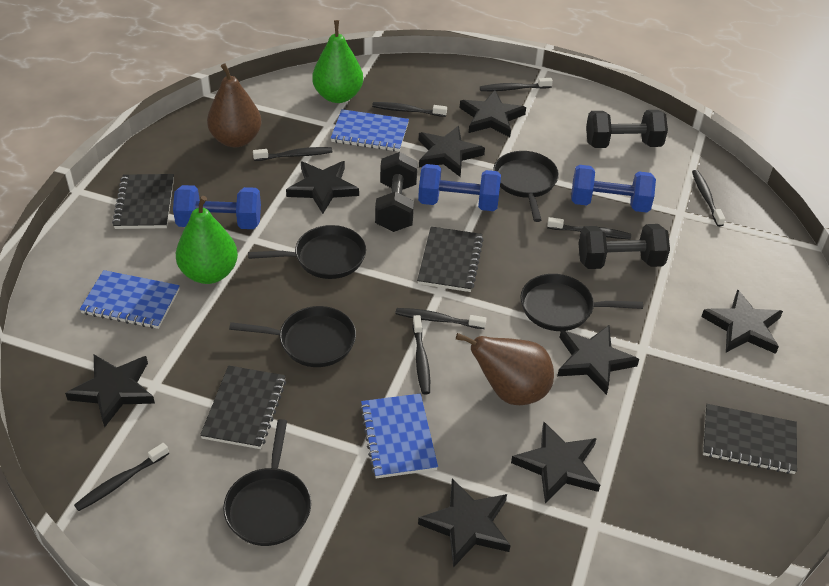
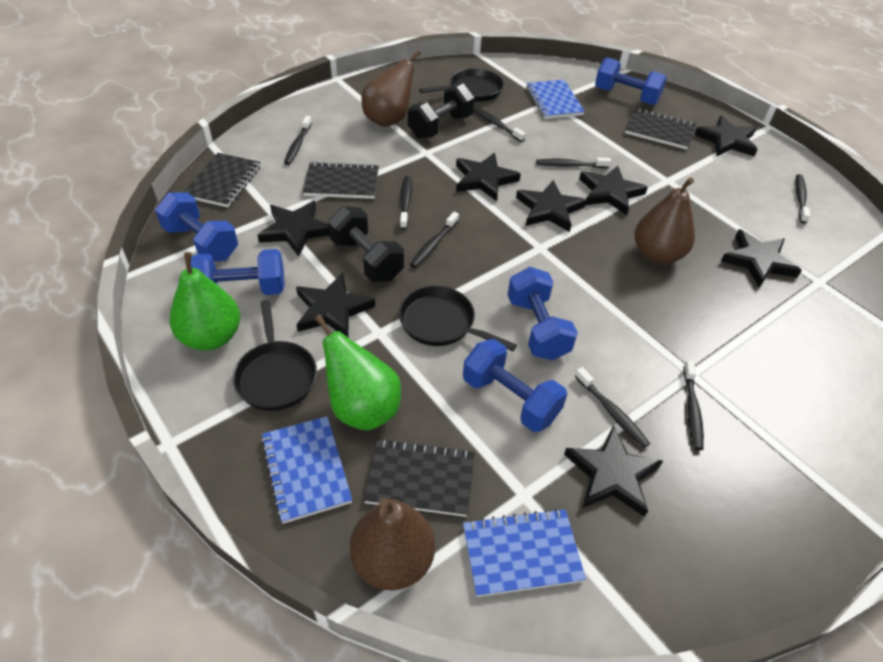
black dumbbell: 3 -> 2
black pan: 5 -> 3
blue dumbbell: 3 -> 5
brown pear: 2 -> 3

